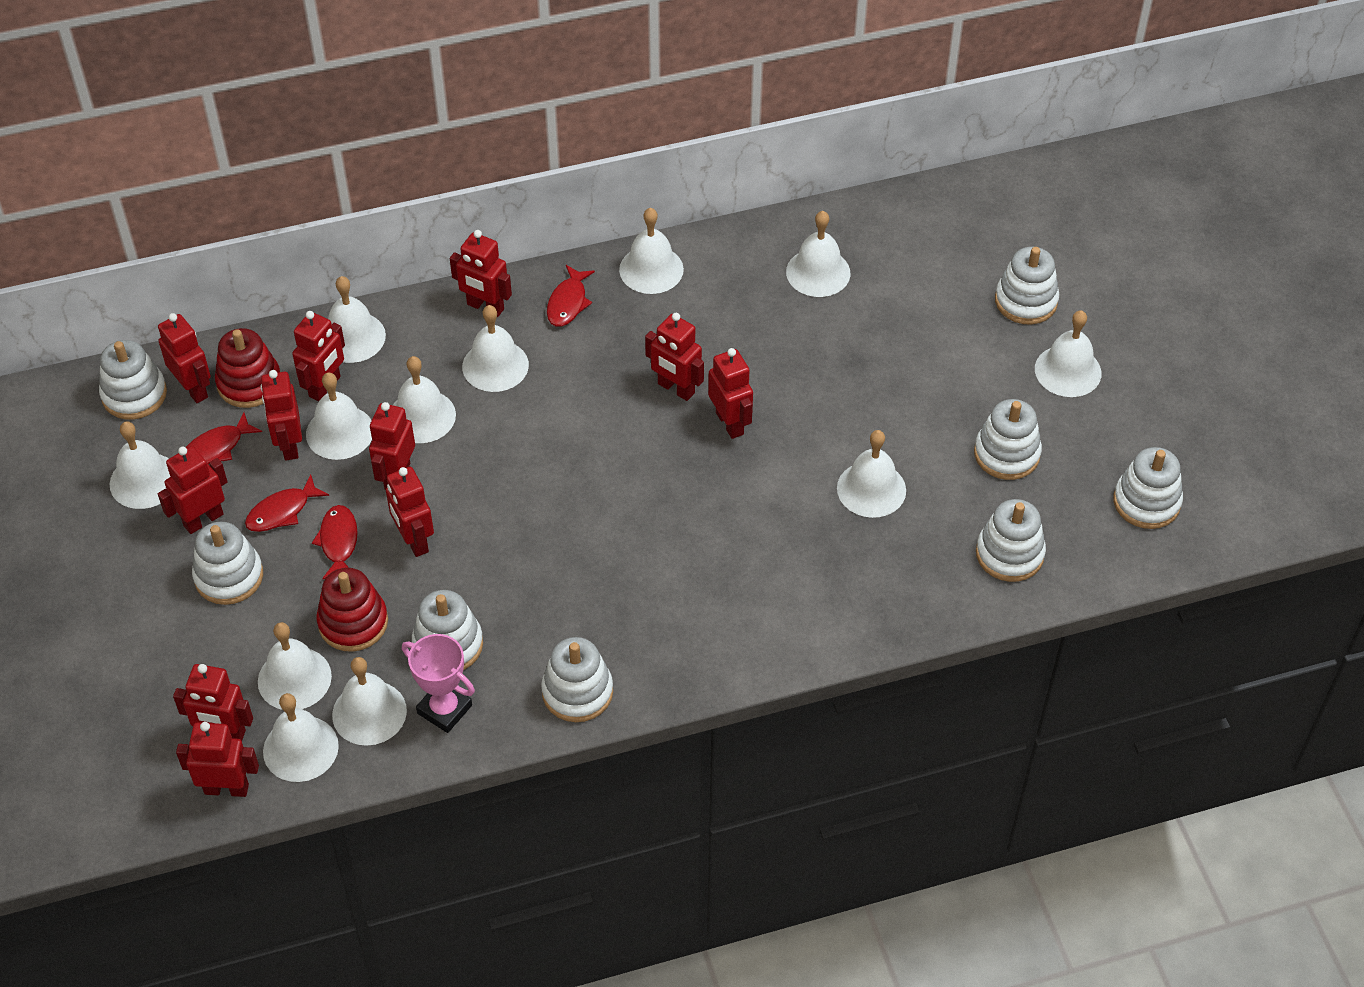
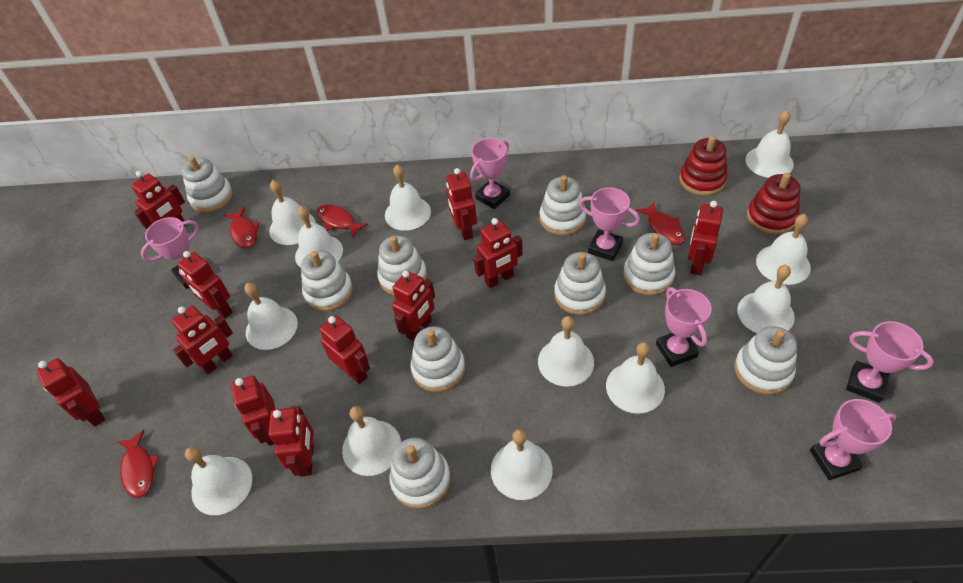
pink trophy: 1 -> 6
white stacking toy: 8 -> 9

